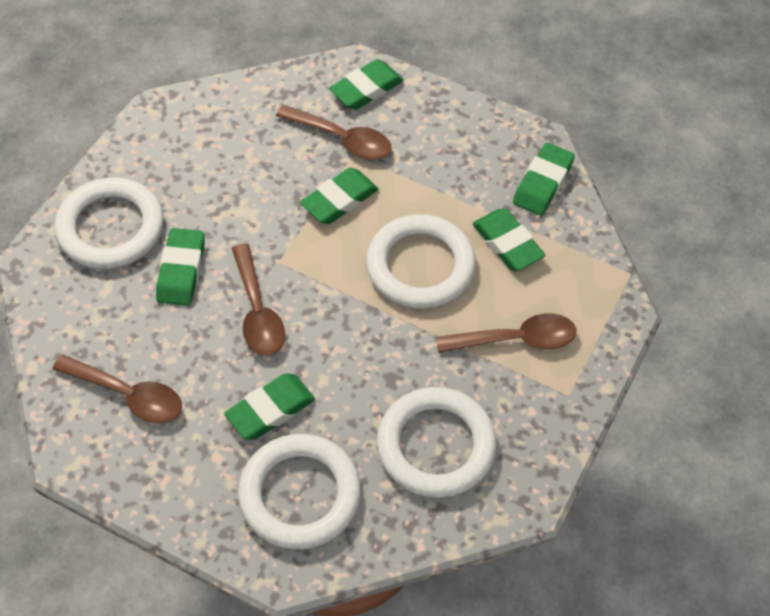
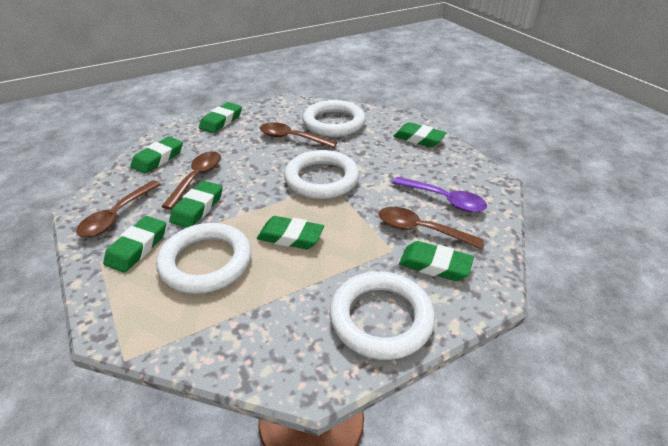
green eraser: 6 -> 7
purple spoon: 0 -> 1

